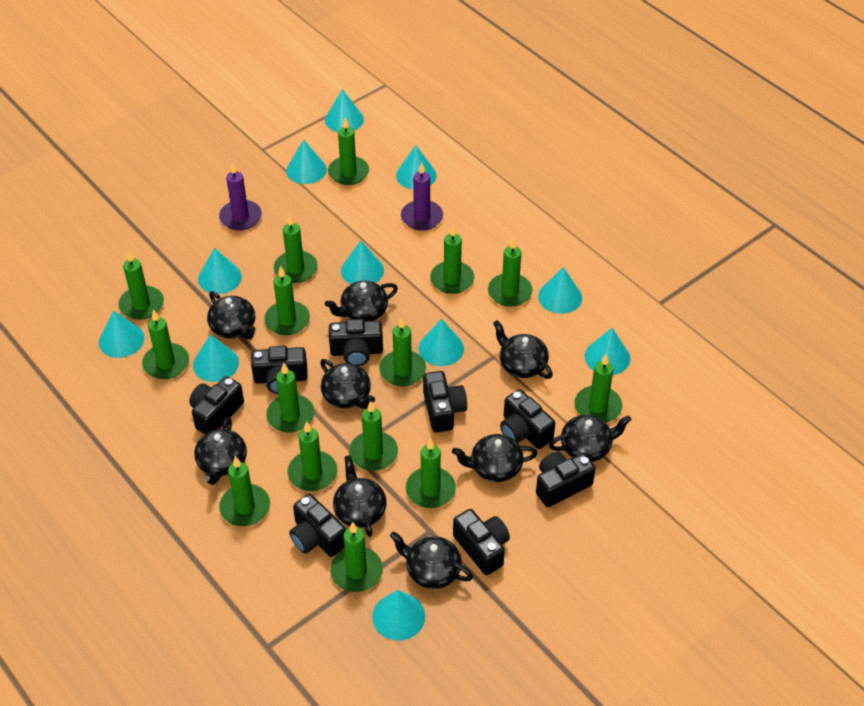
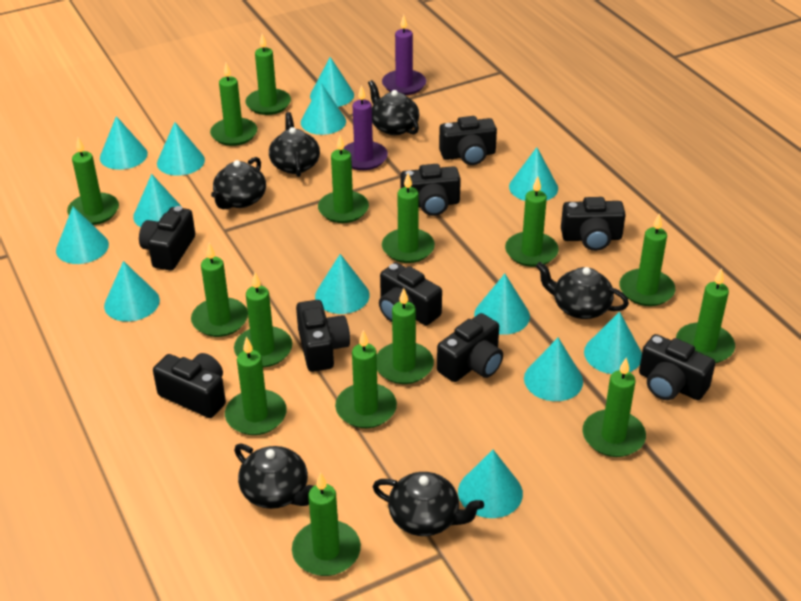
black camera: 8 -> 9
black teapot: 9 -> 6
turquoise cone: 11 -> 13

